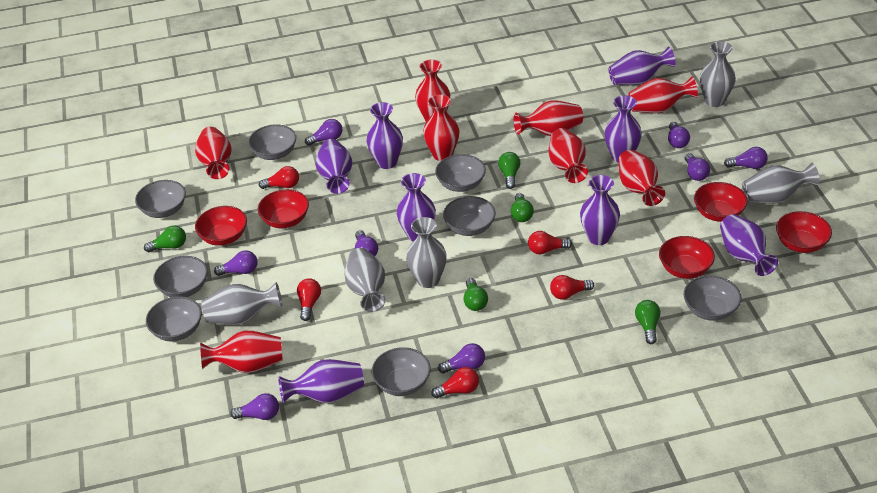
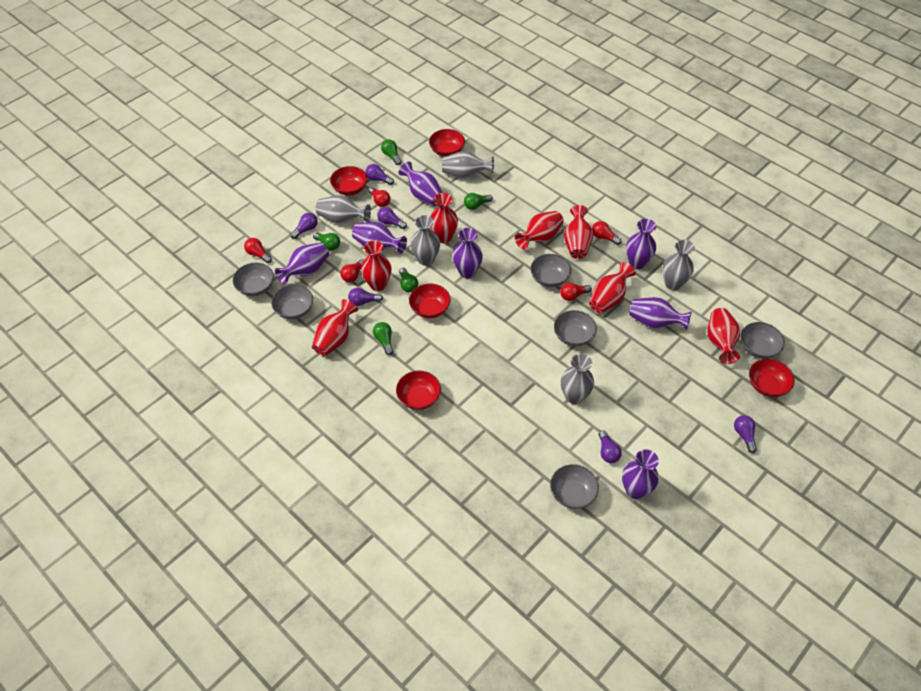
grey bowl: 8 -> 6
purple light bulb: 8 -> 6
purple vase: 8 -> 7
red vase: 8 -> 7

